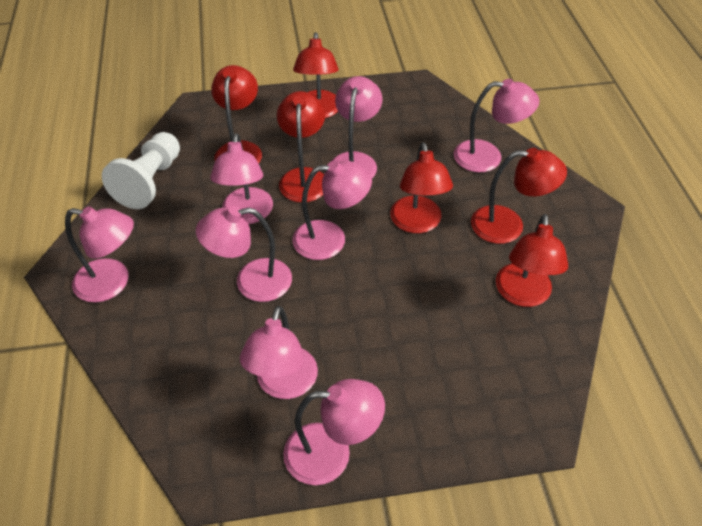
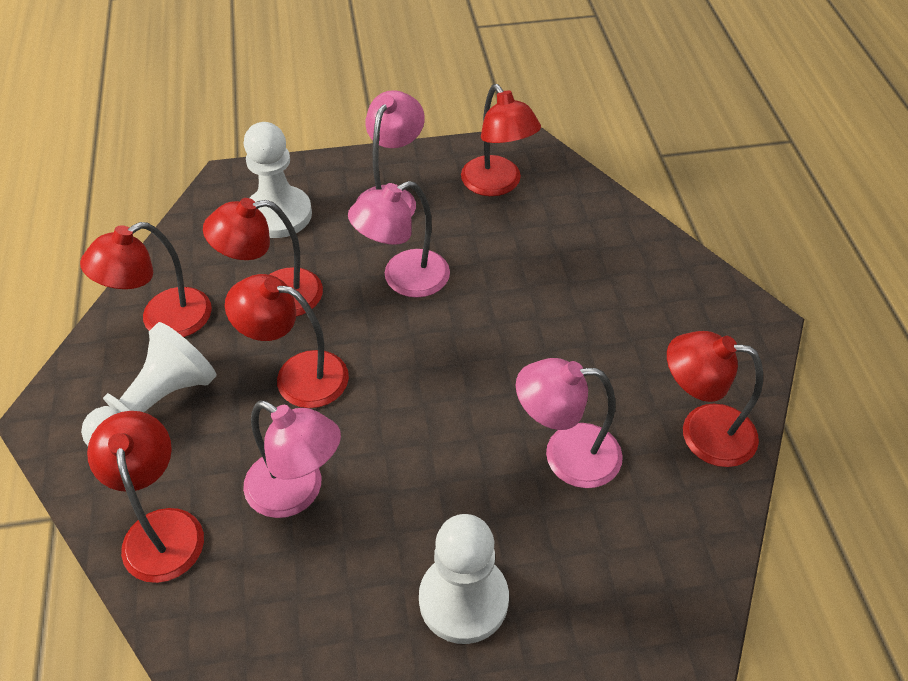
pink lamp: 8 -> 4
white pawn: 1 -> 3

